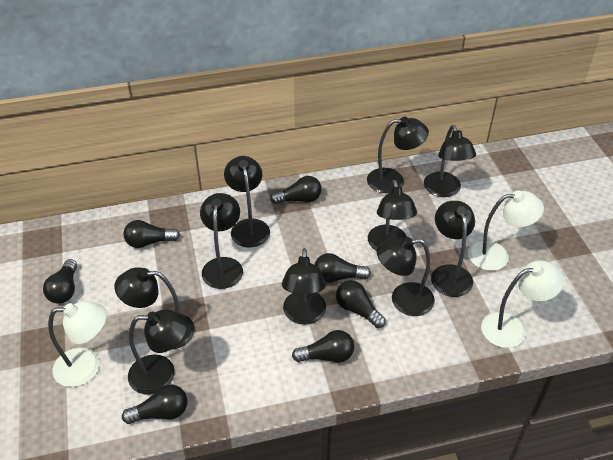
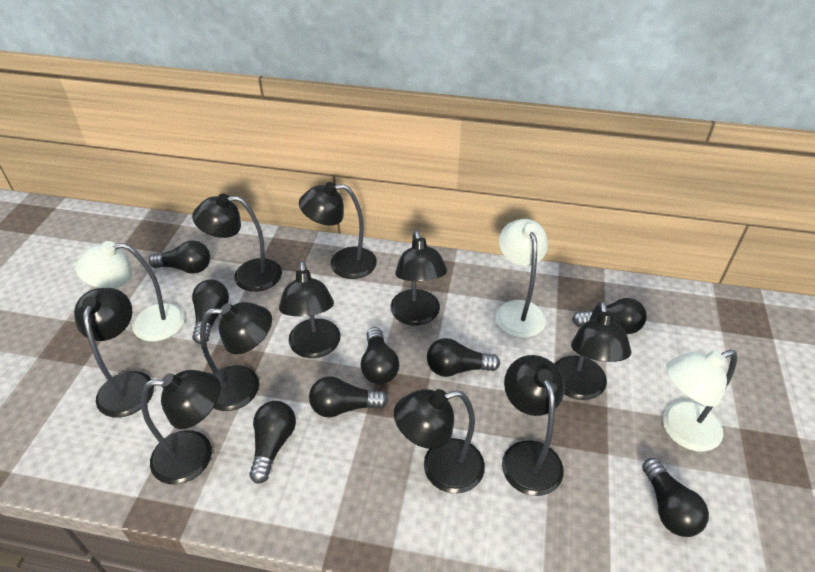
black light bulb: 7 -> 8

